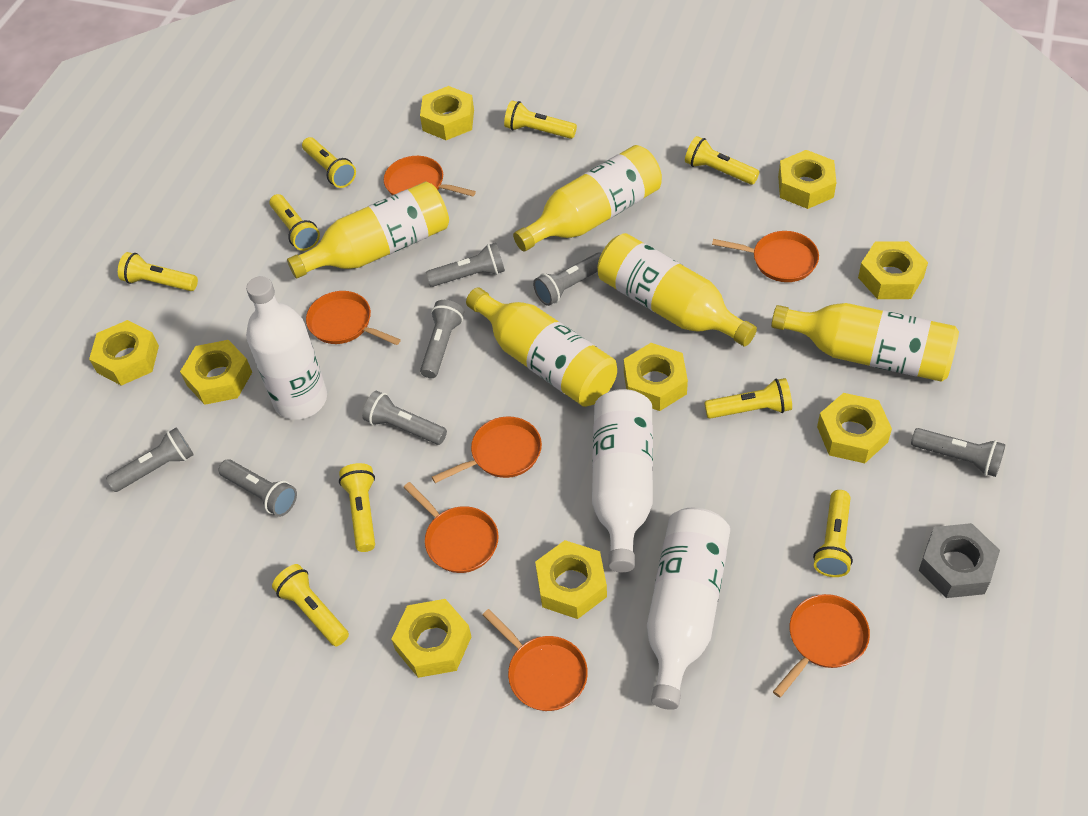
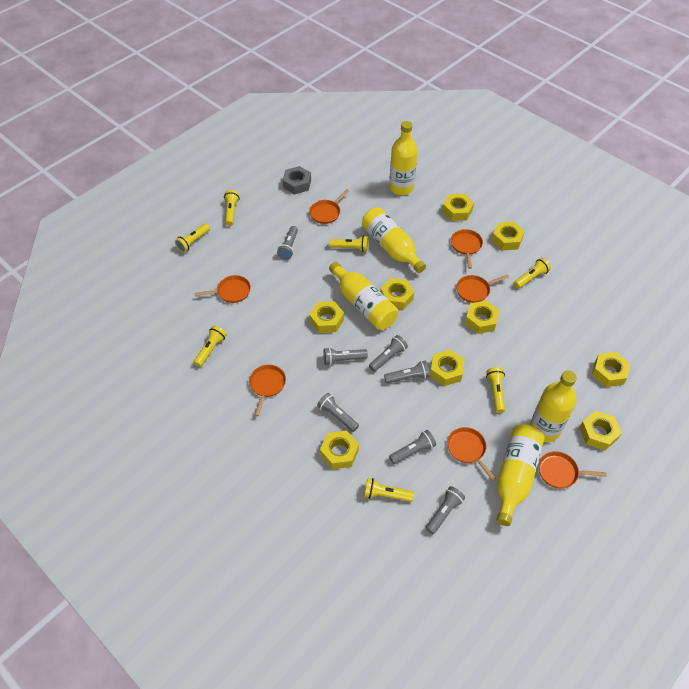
white bottle: 3 -> 0
yellow flashlight: 9 -> 7

